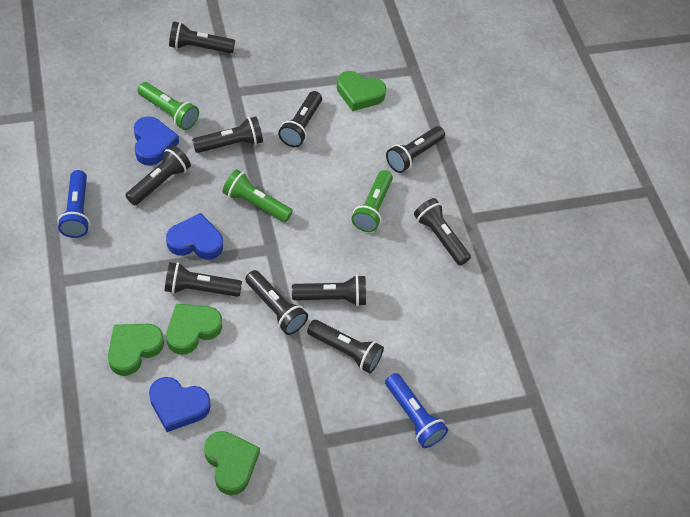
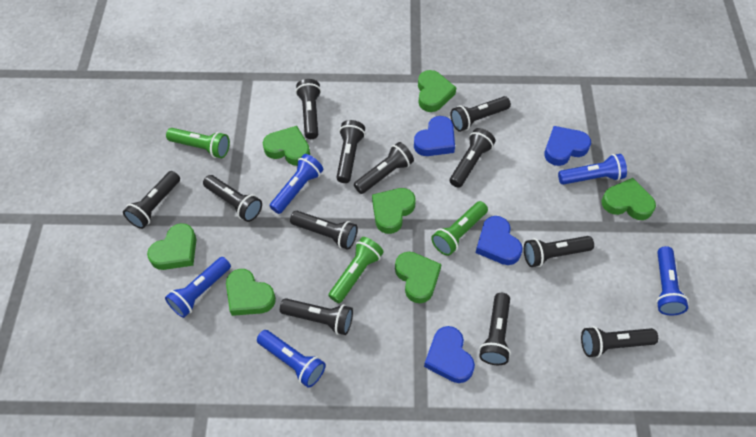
black flashlight: 10 -> 12
blue flashlight: 2 -> 5
blue heart: 3 -> 4
green heart: 4 -> 7

